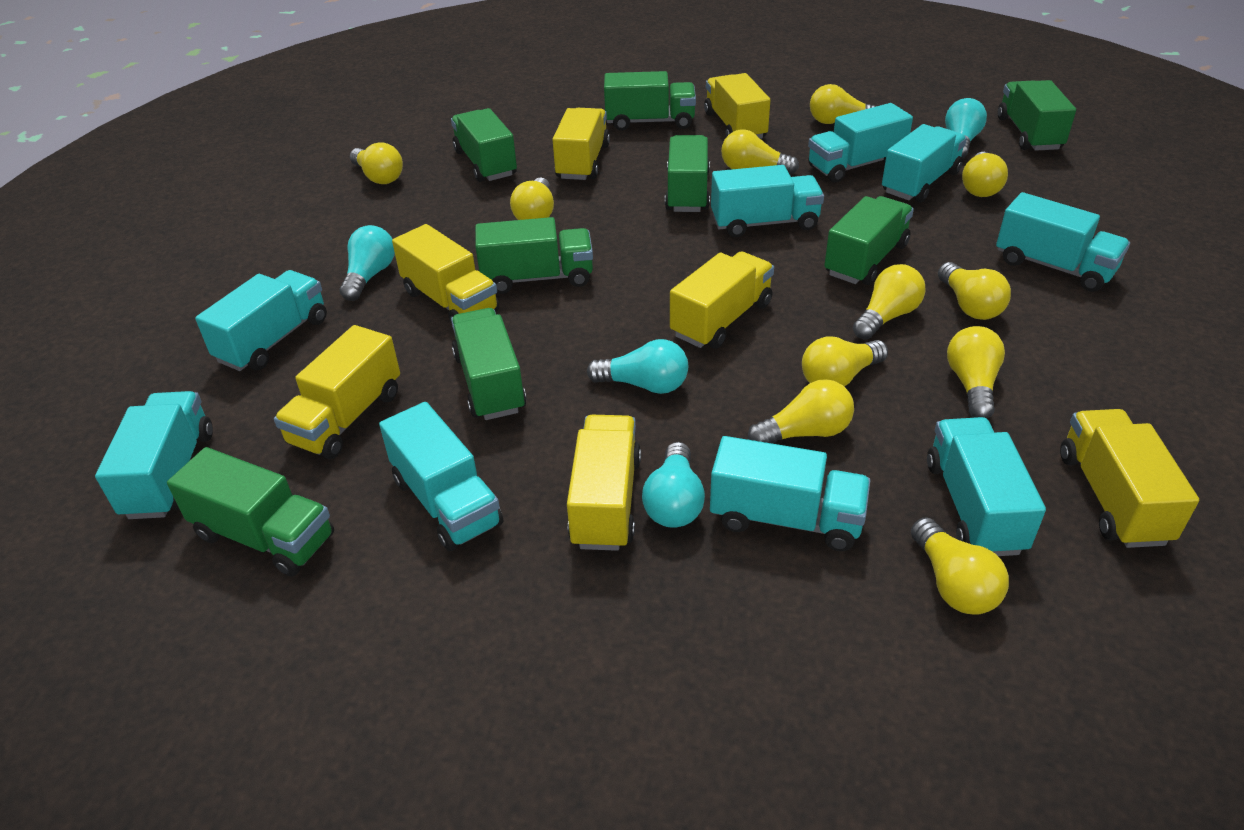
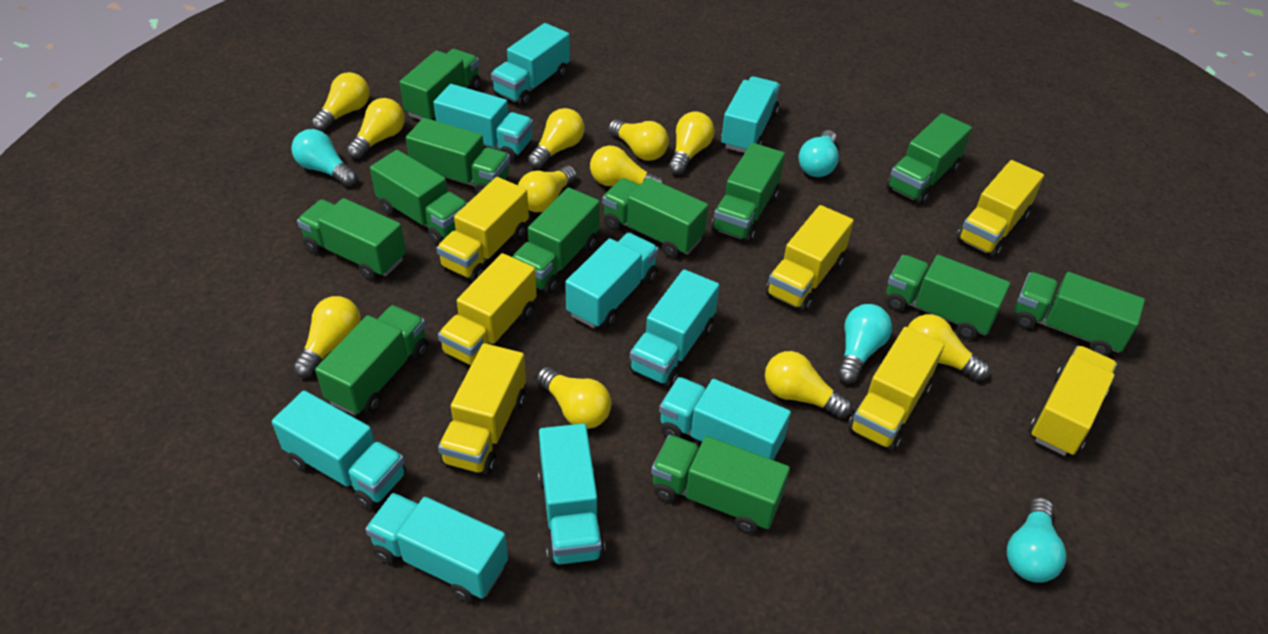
green truck: 8 -> 12

